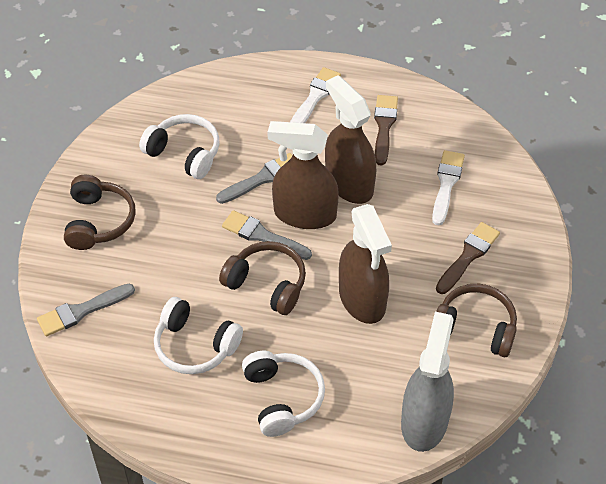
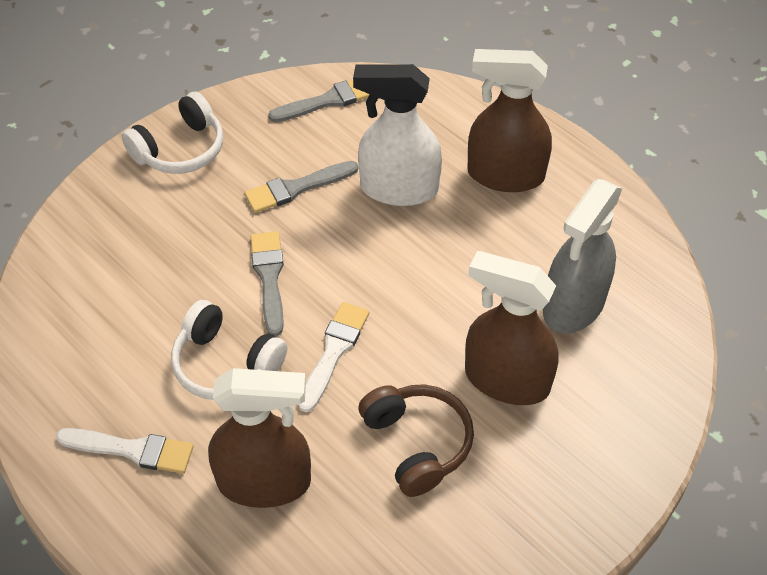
brown brush: 2 -> 0
brown headphones: 3 -> 1
white headphones: 3 -> 2
white spray bottle: 0 -> 1

